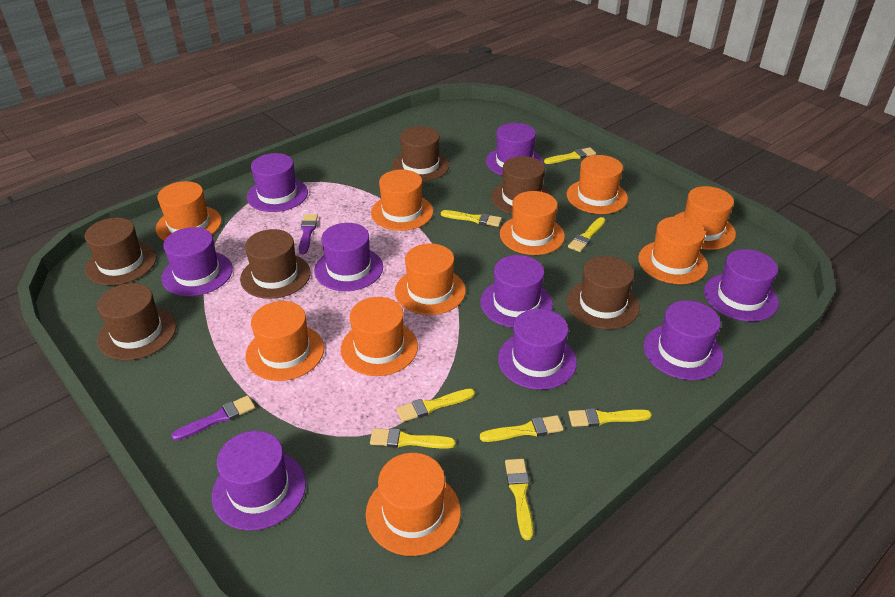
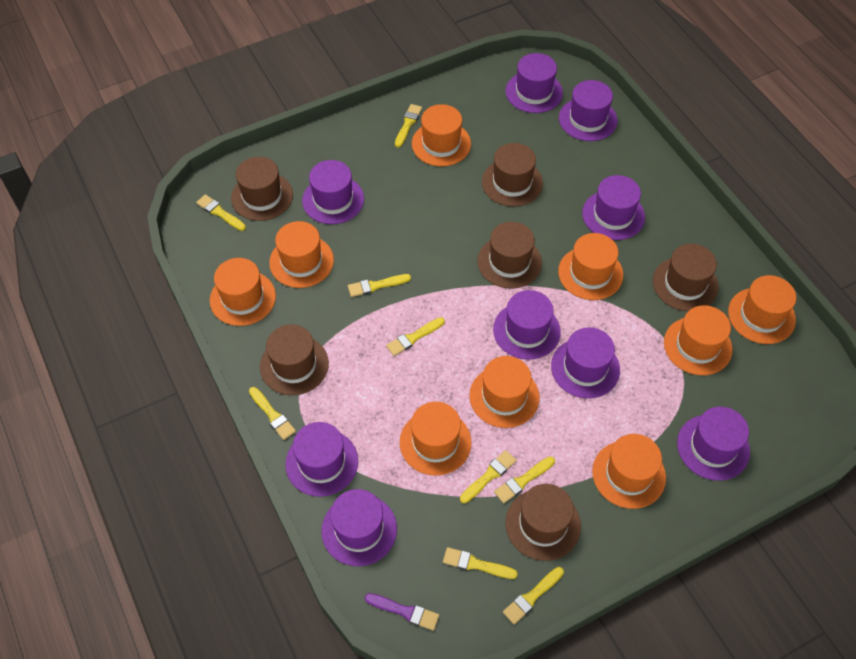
orange hat: 10 -> 9
purple brush: 2 -> 1
yellow brush: 8 -> 9

